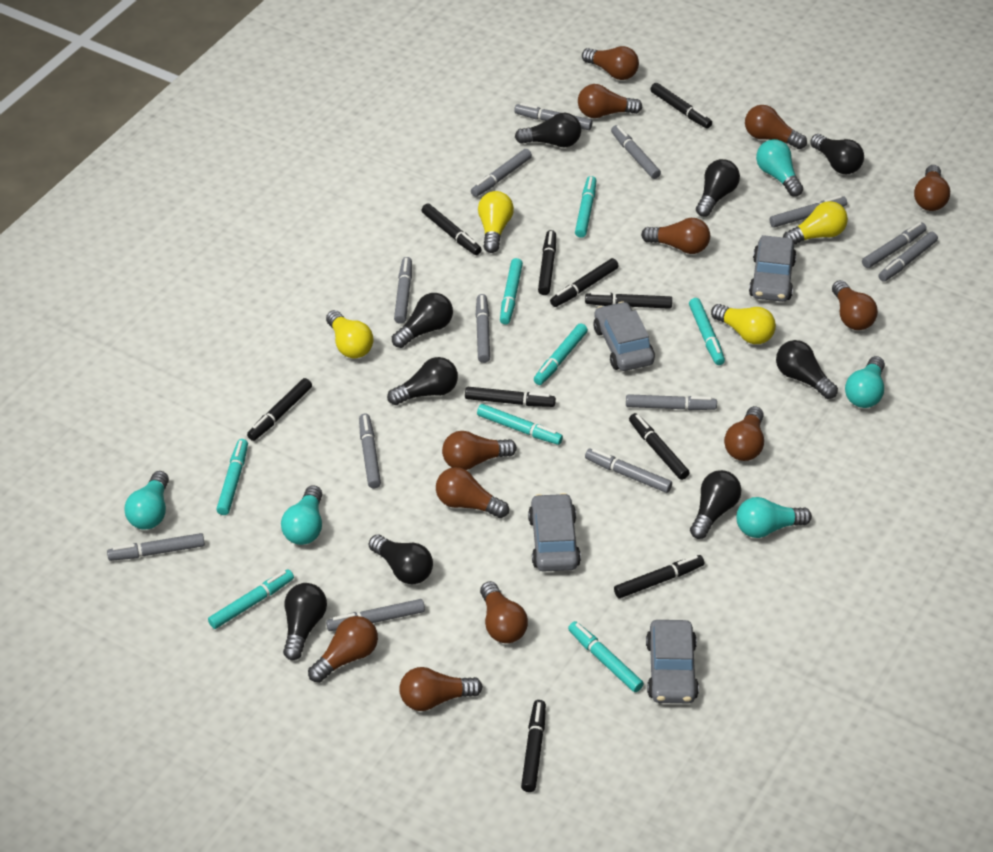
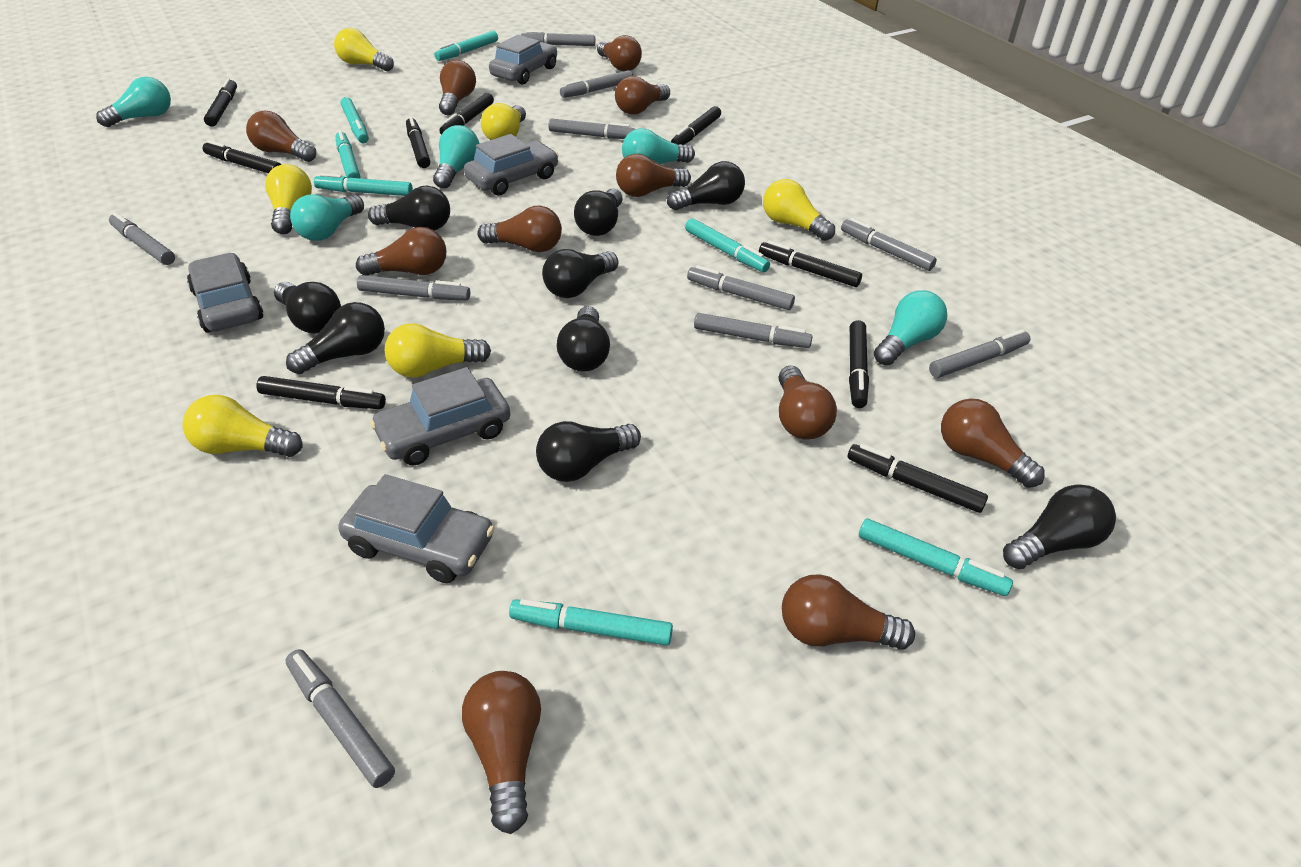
black marker: 10 -> 9
brown light bulb: 12 -> 11
grey car: 4 -> 5
grey marker: 13 -> 10
turquoise marker: 8 -> 7
yellow light bulb: 4 -> 6

